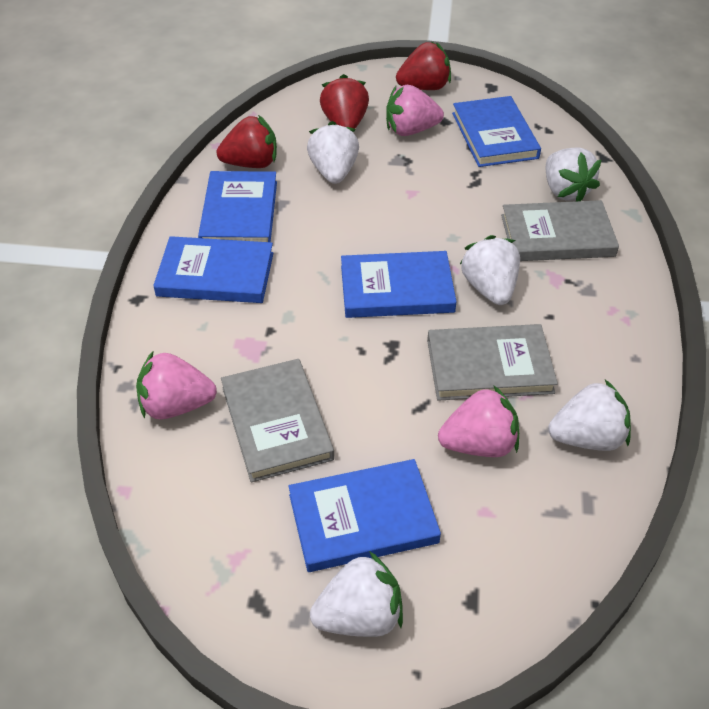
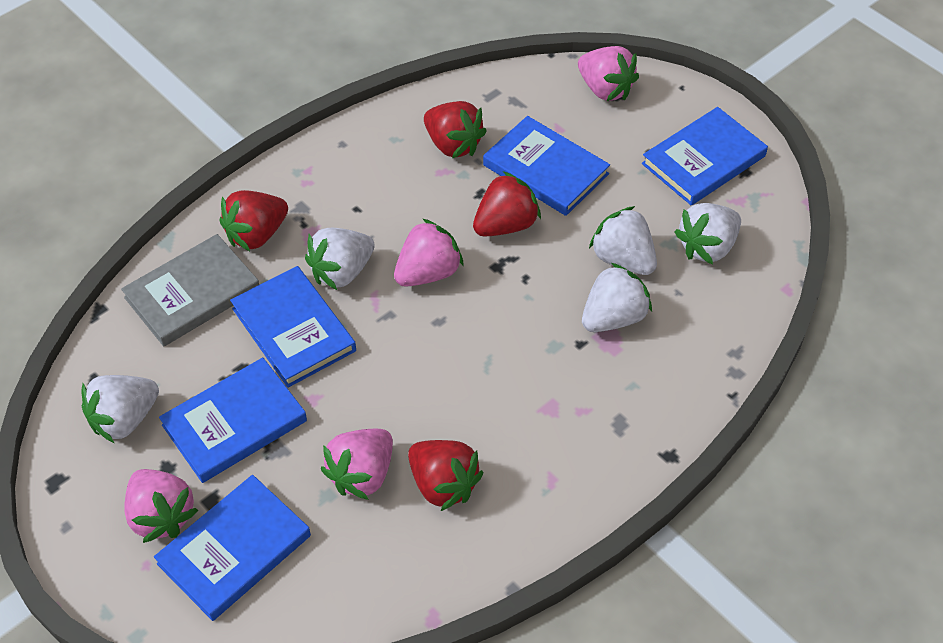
grey book: 3 -> 1
pink strawberry: 3 -> 4
red strawberry: 3 -> 4

